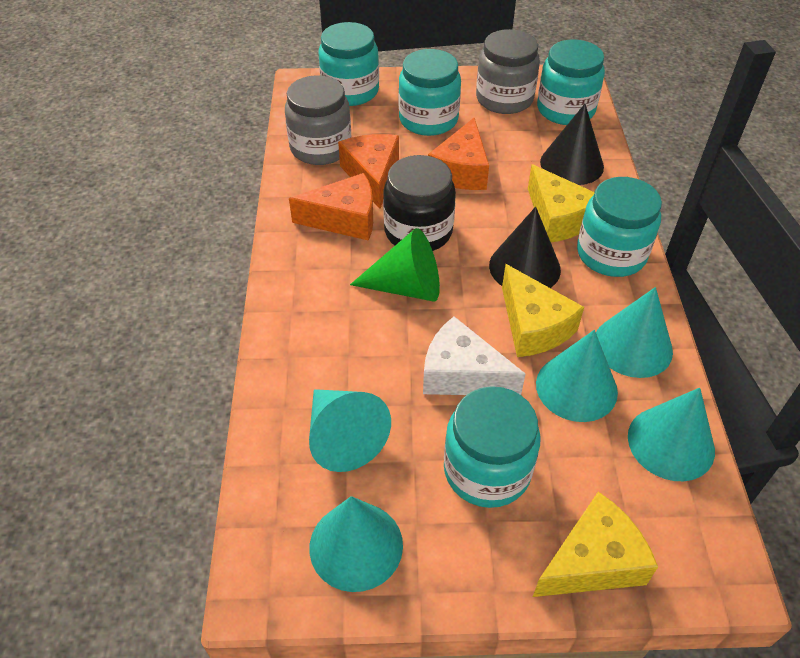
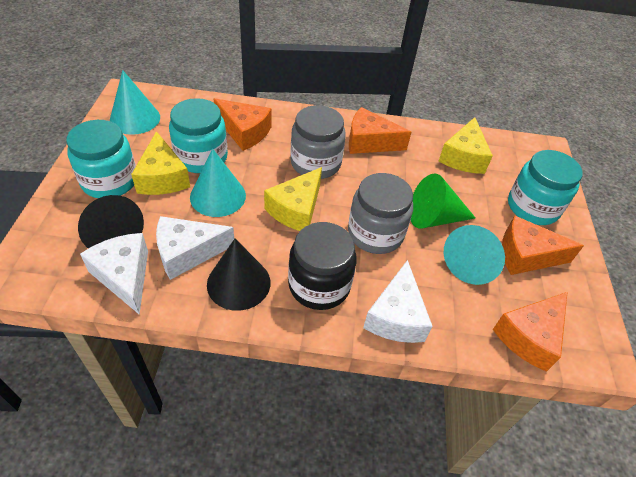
orange cheese: 3 -> 4
turquoise cone: 5 -> 3
turquoise jar: 5 -> 3
white cheese: 1 -> 3

